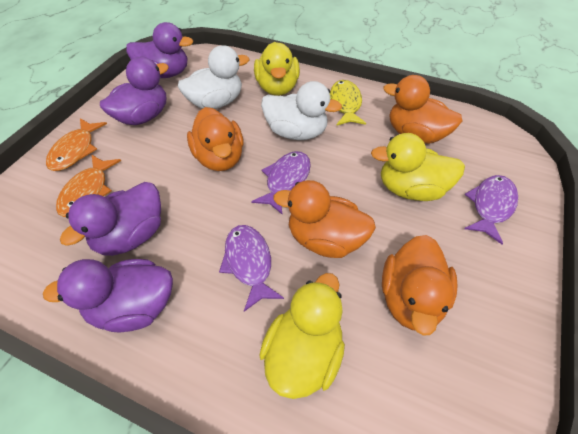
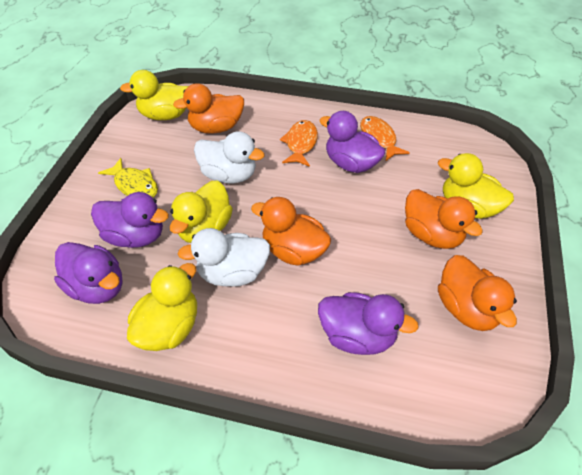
purple fish: 3 -> 0
yellow duck: 3 -> 4

